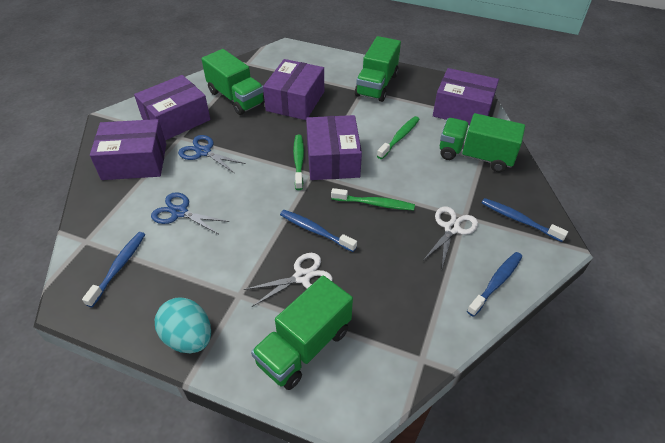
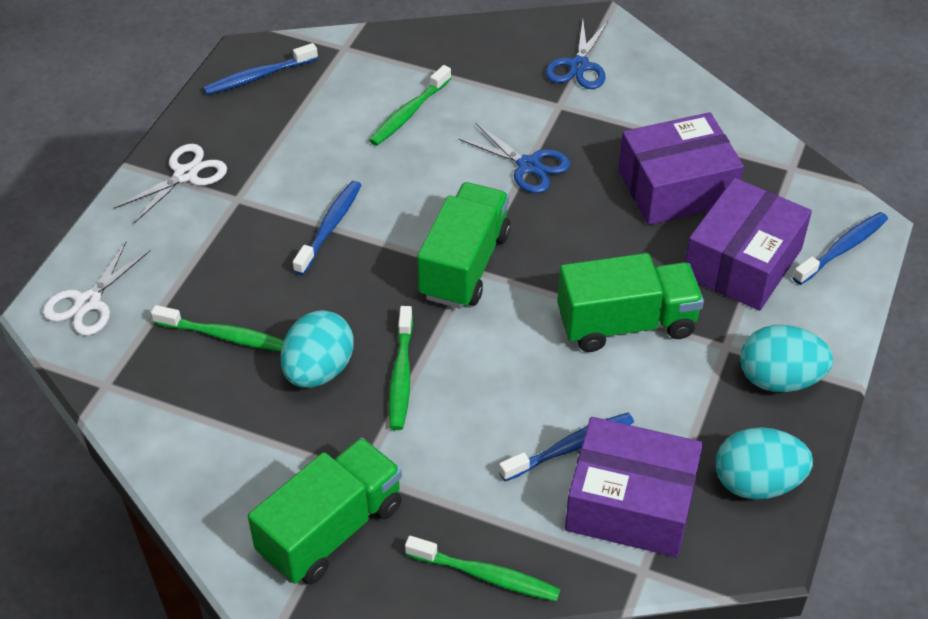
green toothbrush: 3 -> 4
green truck: 4 -> 3
purple box: 5 -> 3
turquoise egg: 1 -> 3

